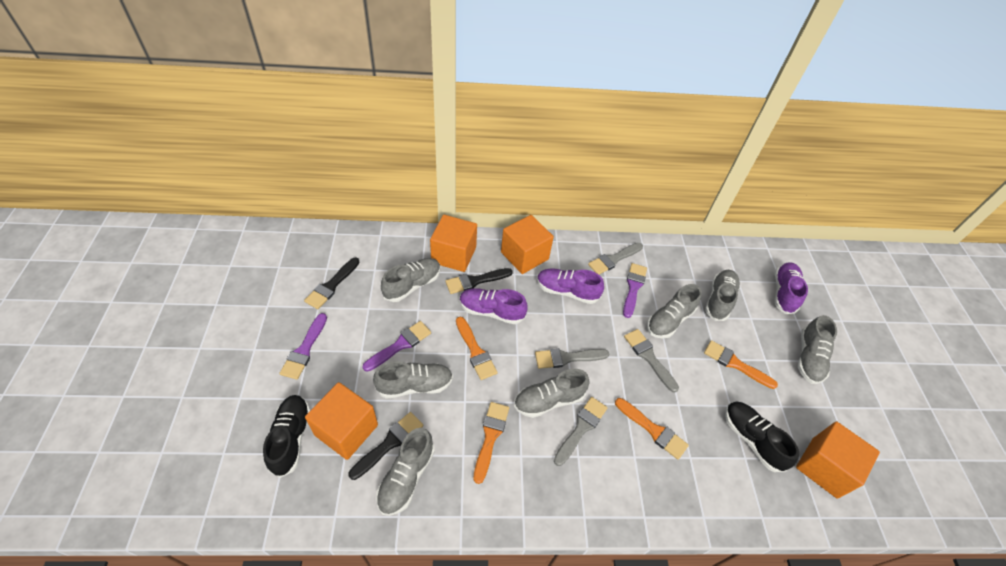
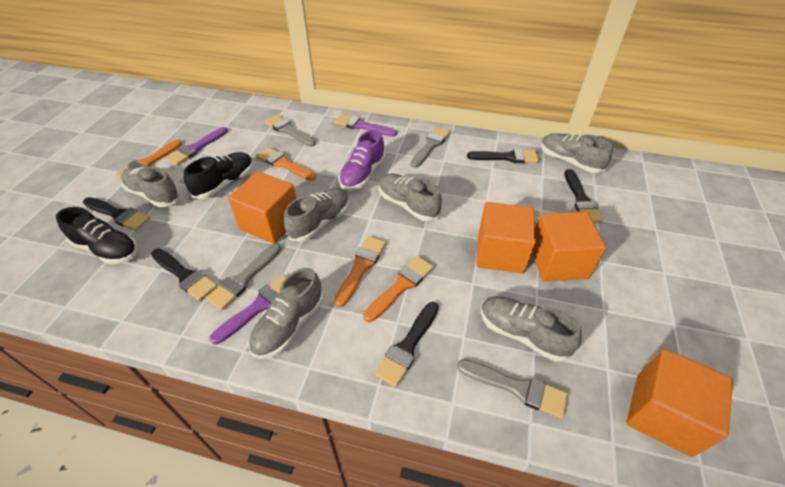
black brush: 3 -> 5
grey shoe: 7 -> 6
purple shoe: 3 -> 1

